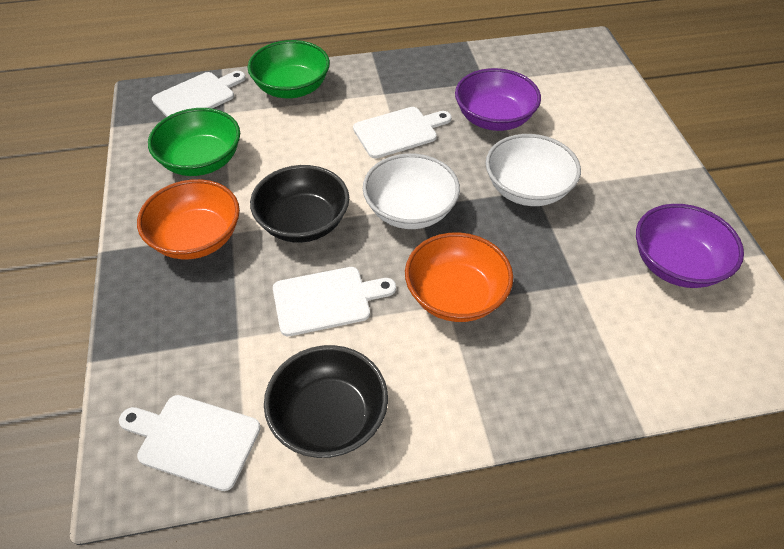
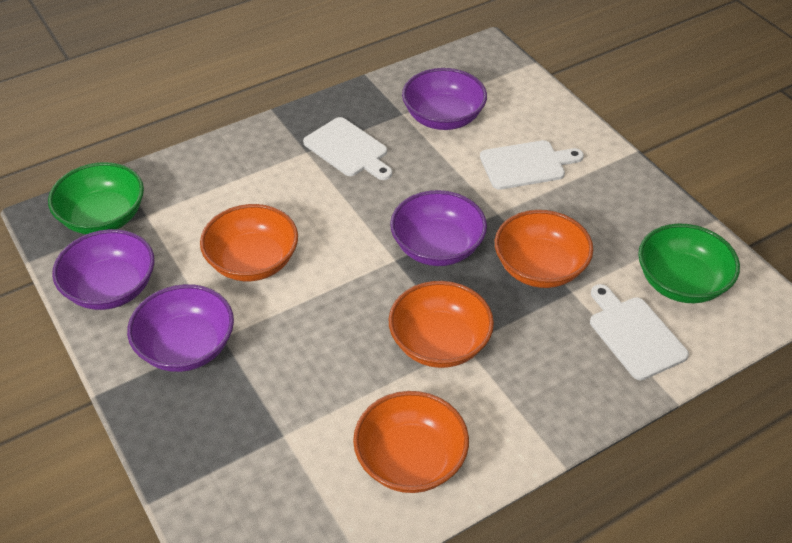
black bowl: 2 -> 0
orange bowl: 2 -> 4
purple bowl: 2 -> 4
white bowl: 2 -> 0
white cutting board: 4 -> 3

